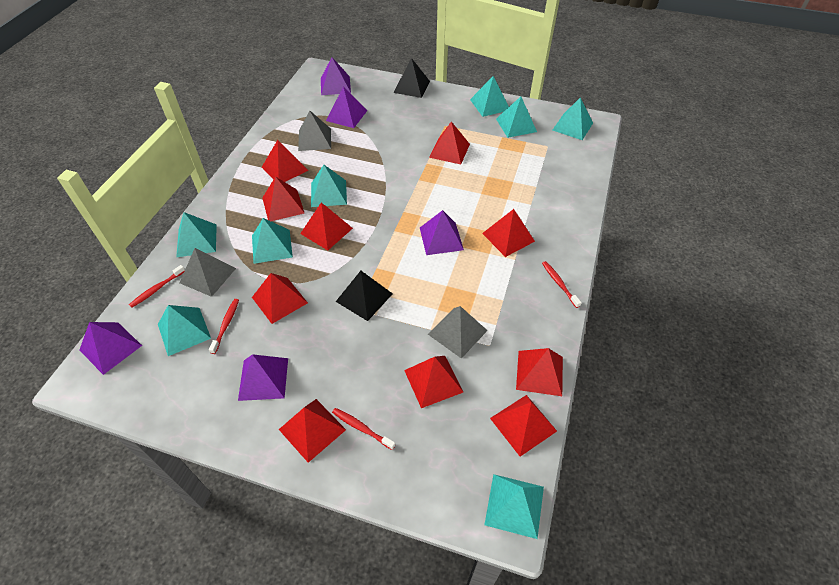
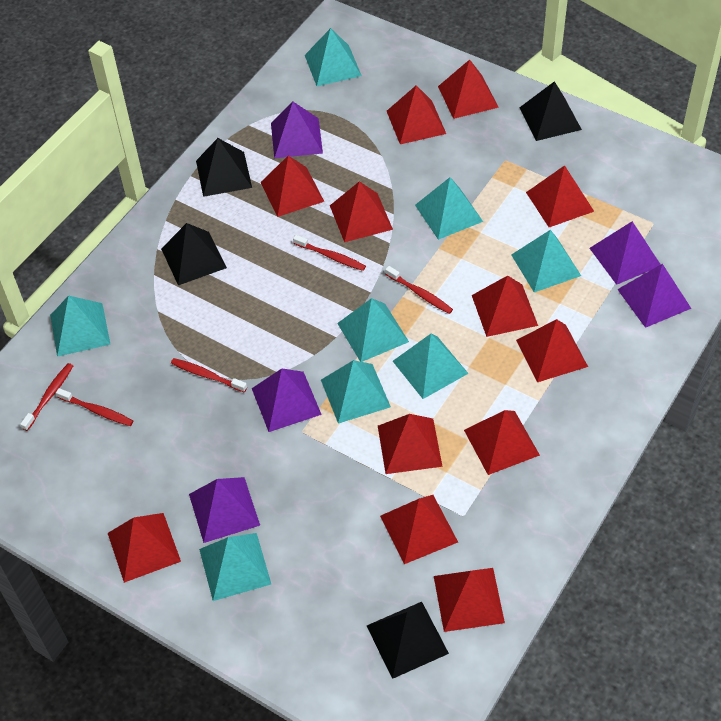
black pyramid: 2 -> 4
grey pyramid: 3 -> 0
red pyramid: 10 -> 12
red toothbrush: 4 -> 5

